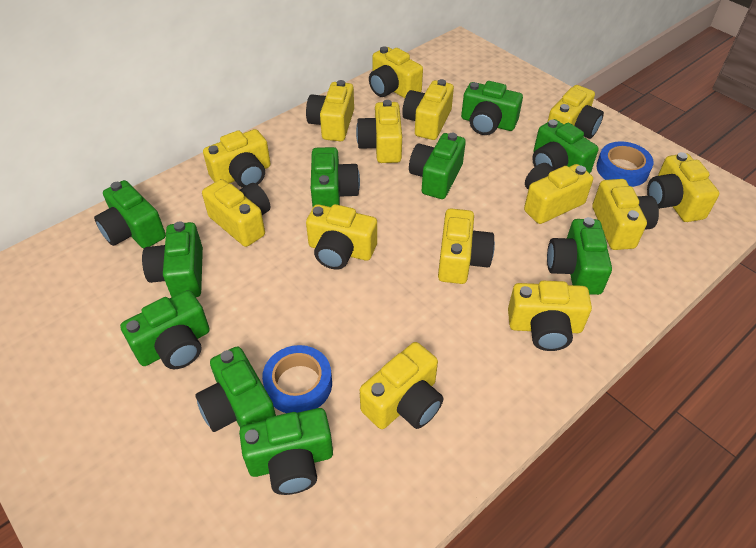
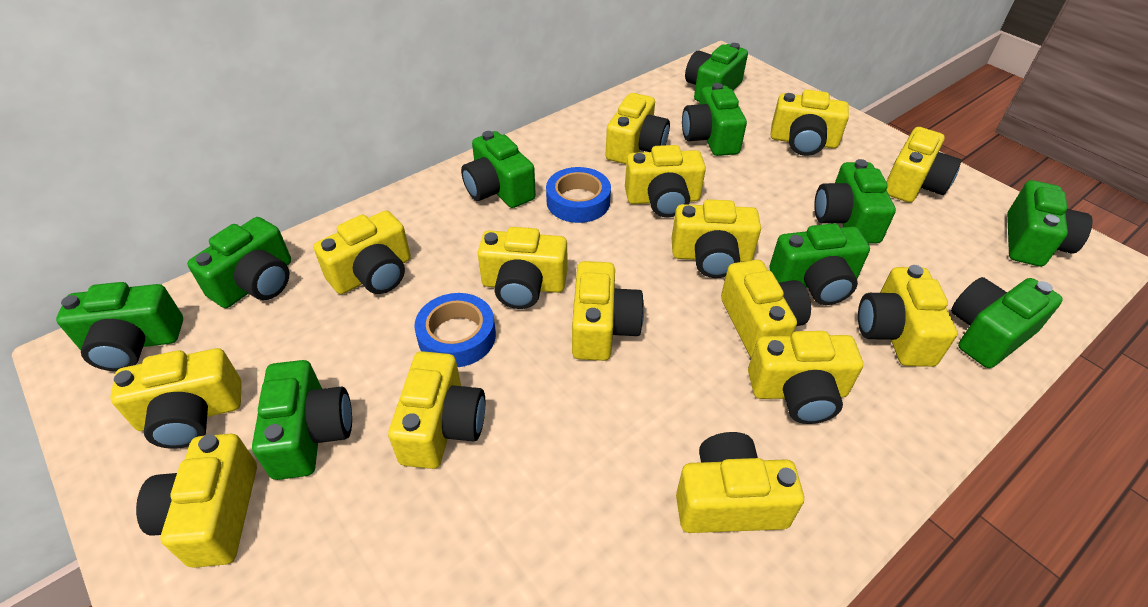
yellow camera: 14 -> 15

